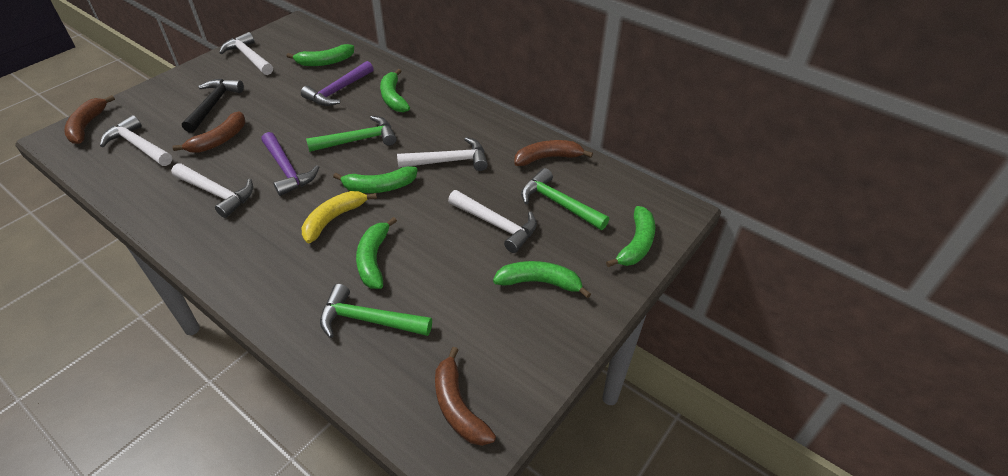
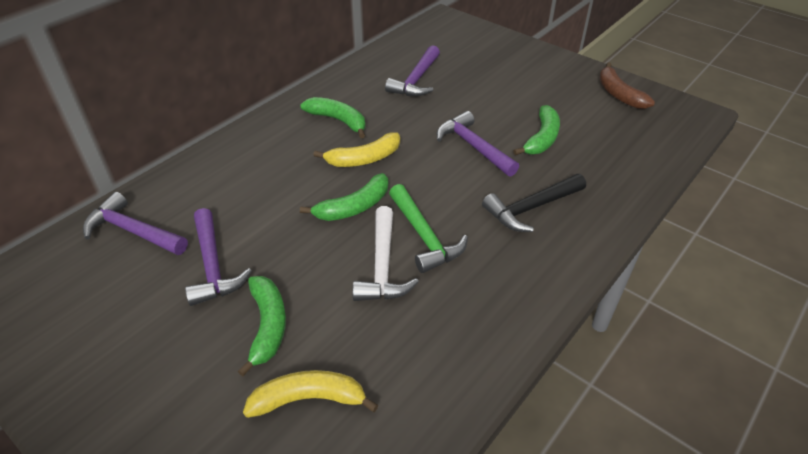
brown banana: 4 -> 1
green banana: 6 -> 4
green hammer: 3 -> 1
purple hammer: 2 -> 4
white hammer: 5 -> 1
yellow banana: 1 -> 2

